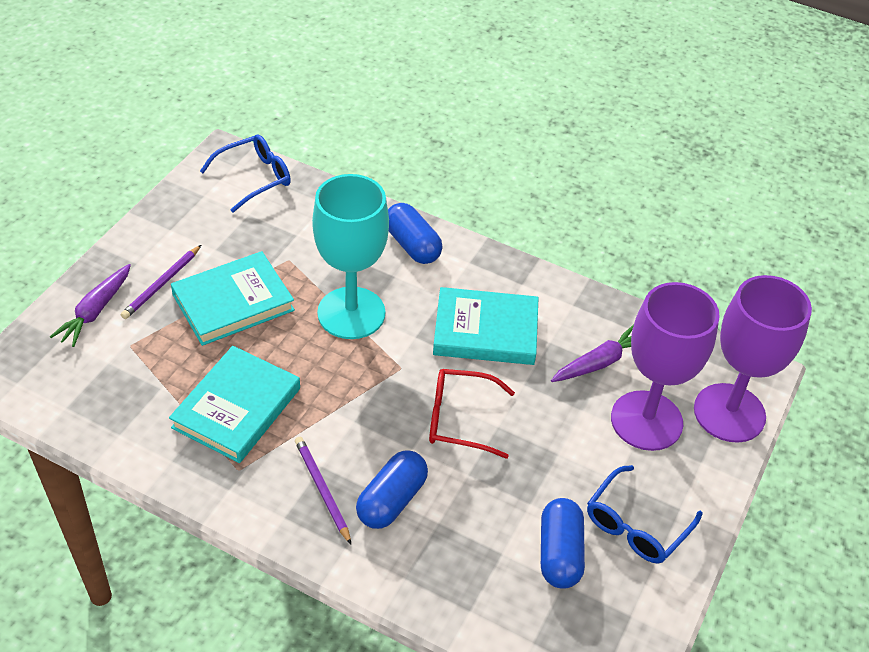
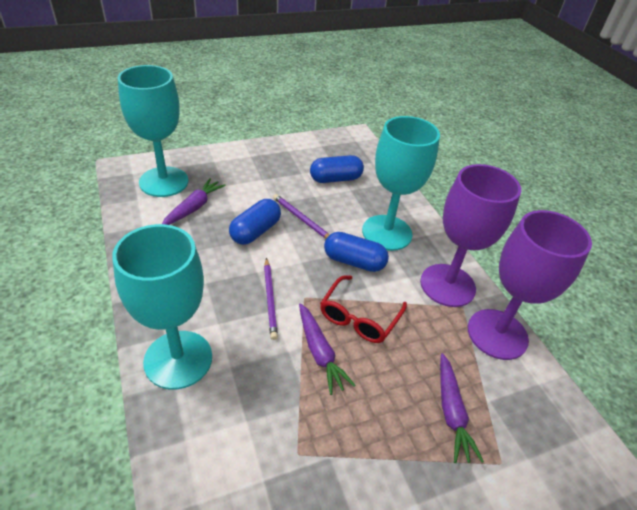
blue glasses: 2 -> 0
purple carrot: 2 -> 3
turquoise book: 3 -> 0
turquoise goblet: 1 -> 3

